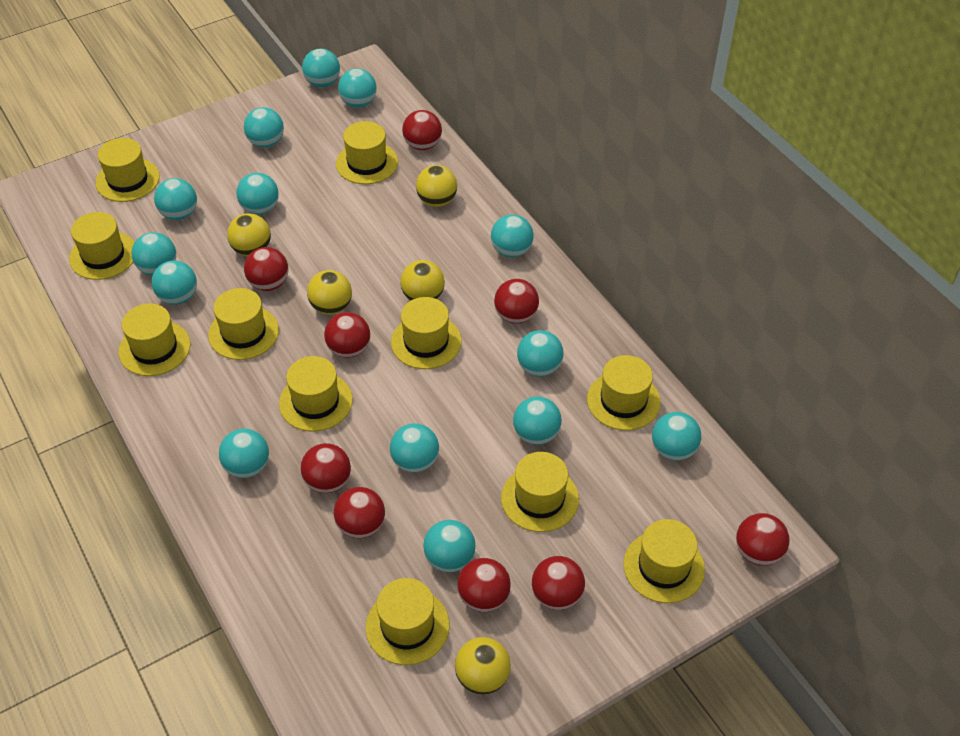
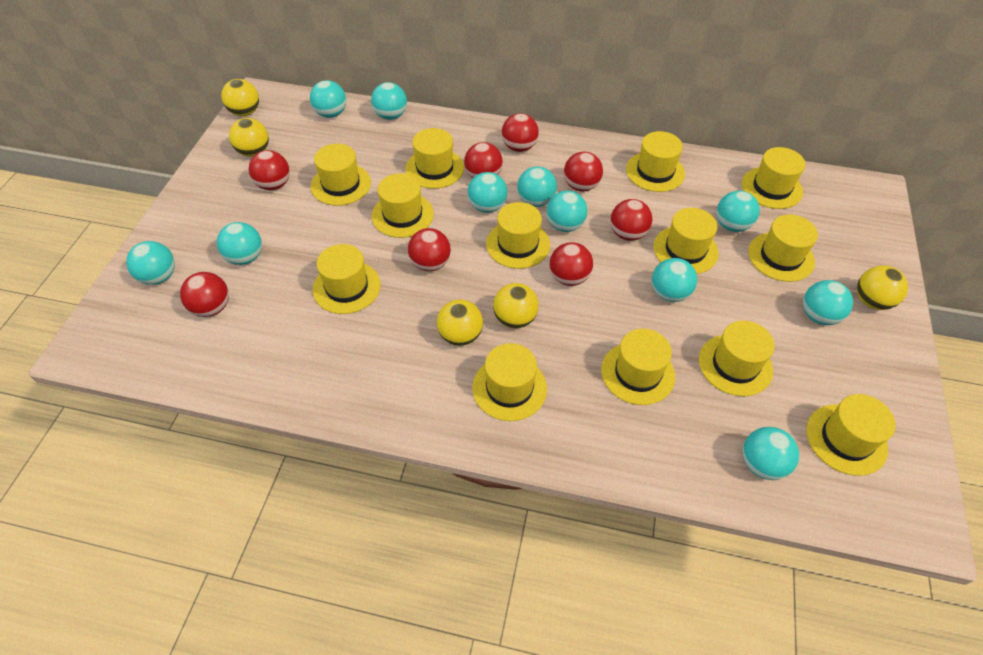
red ball: 9 -> 8
turquoise ball: 14 -> 11
yellow hat: 11 -> 13

